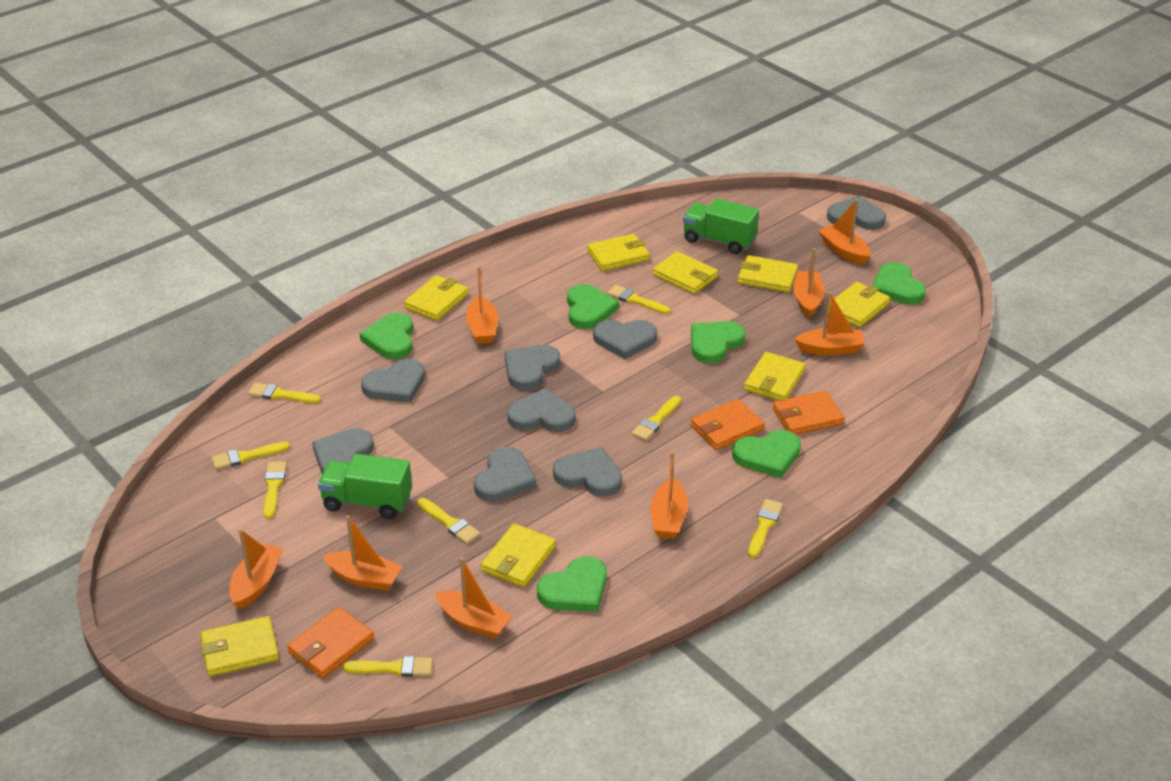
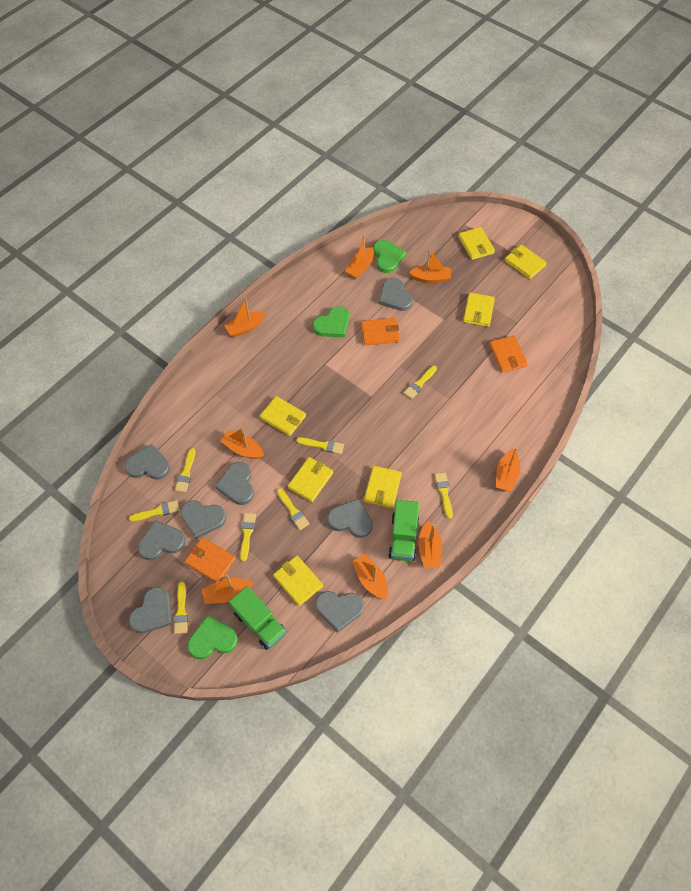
green heart: 6 -> 3
yellow wallet: 8 -> 7

